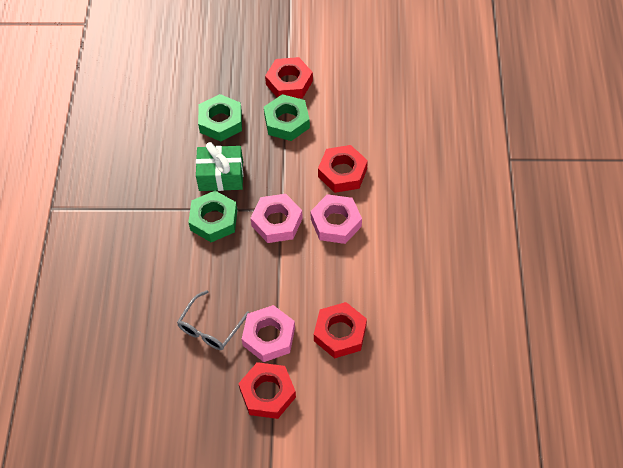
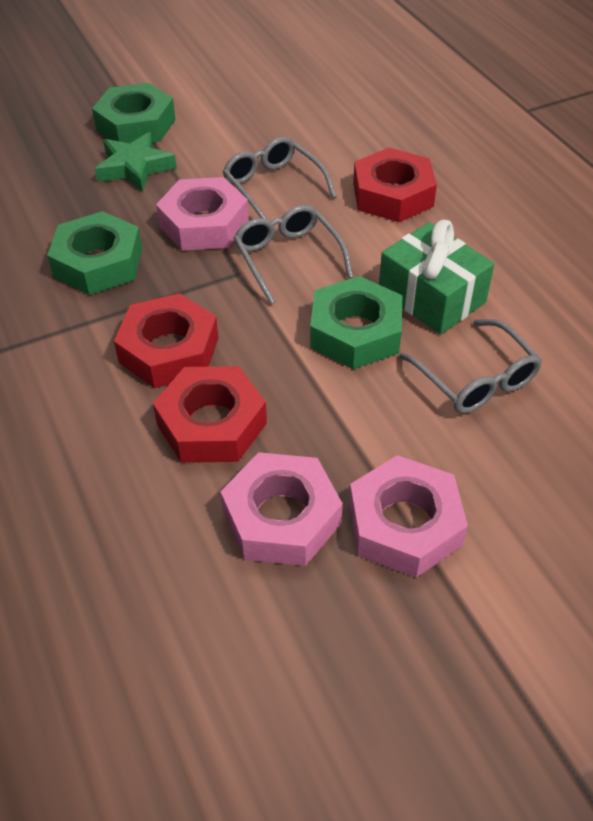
green star: 0 -> 1
grey glasses: 1 -> 3
red nut: 4 -> 3

